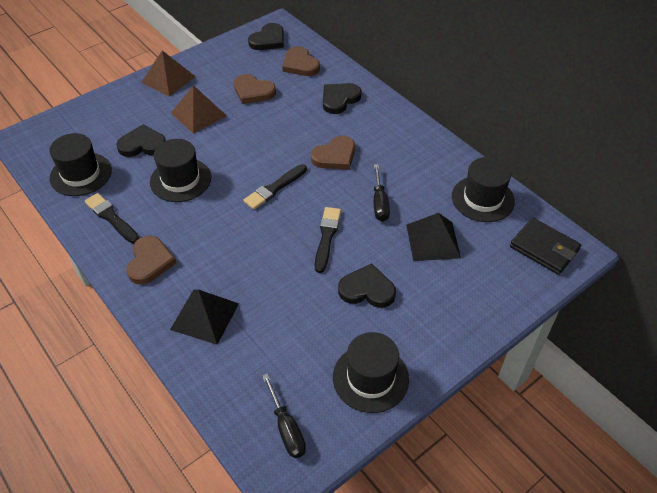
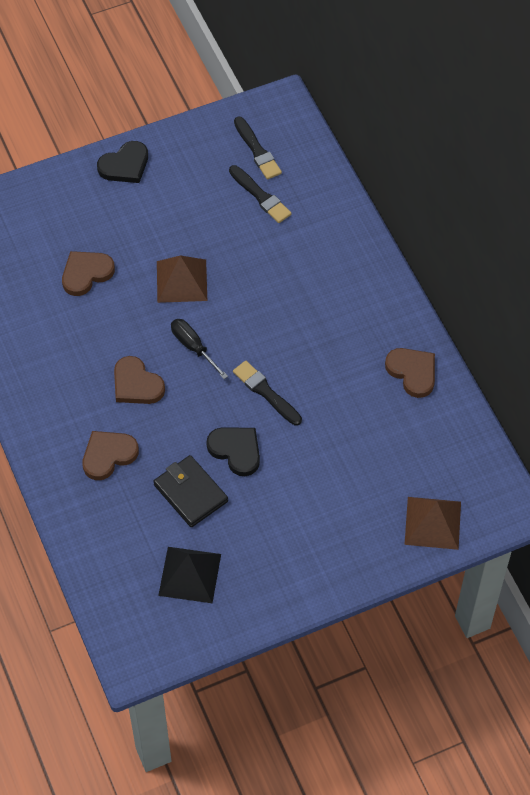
black hat: 4 -> 0
black heart: 4 -> 2
black pyramid: 2 -> 1
black screwdriver: 2 -> 1

